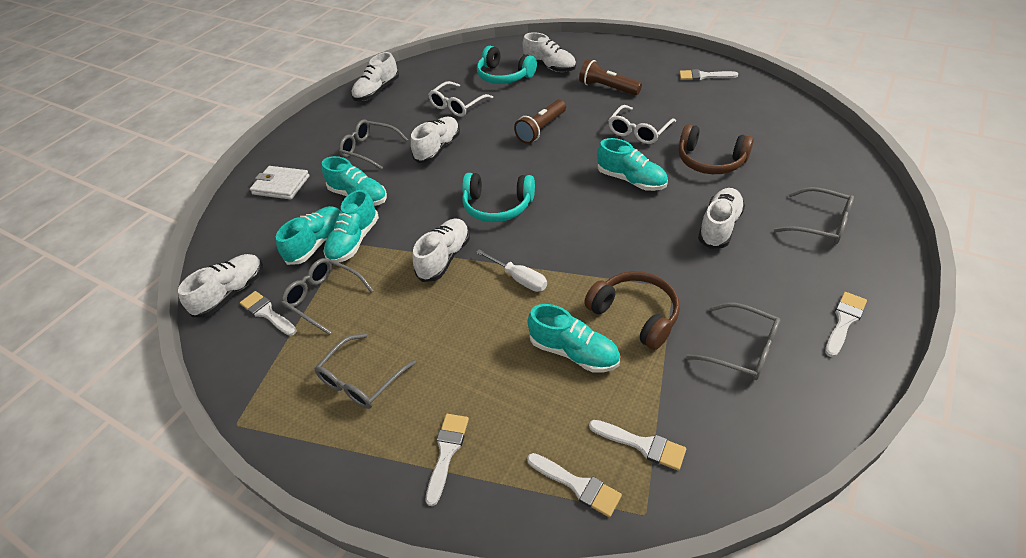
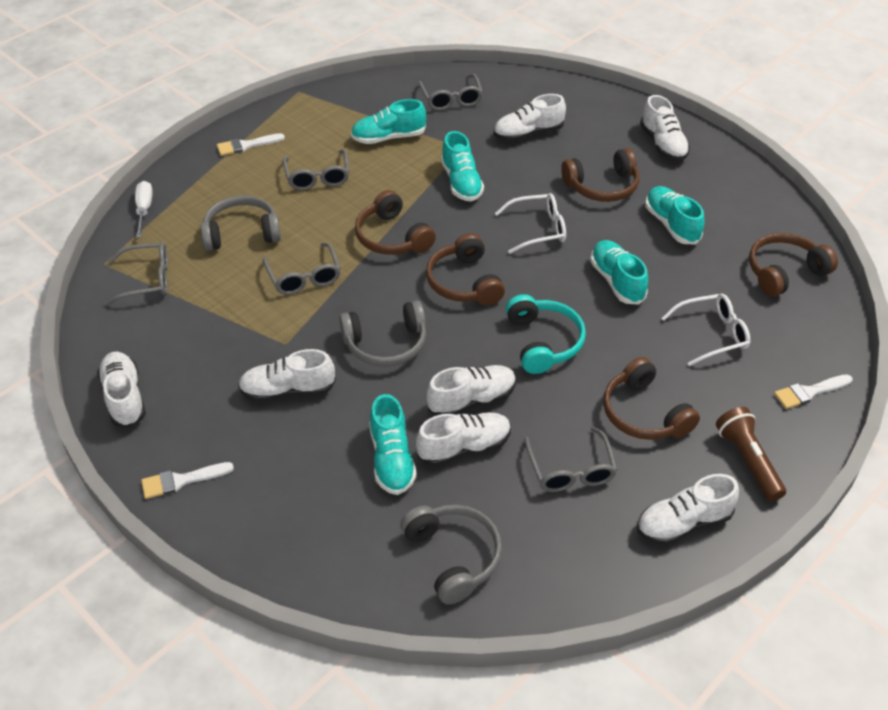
brown flashlight: 2 -> 1
brown headphones: 2 -> 5
grey headphones: 0 -> 3
turquoise headphones: 2 -> 1
white brush: 6 -> 3
white shoe: 6 -> 7
white wallet: 1 -> 0

